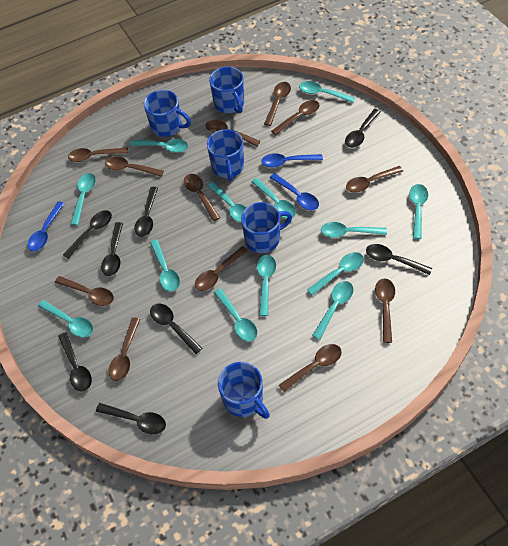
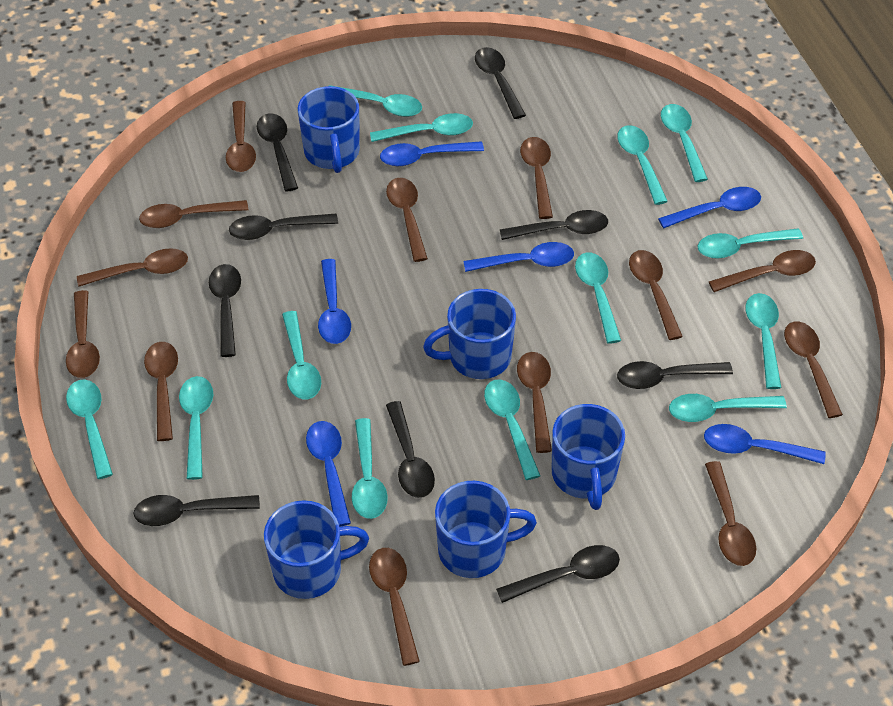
black spoon: 8 -> 9
blue spoon: 3 -> 6
brown spoon: 12 -> 13

